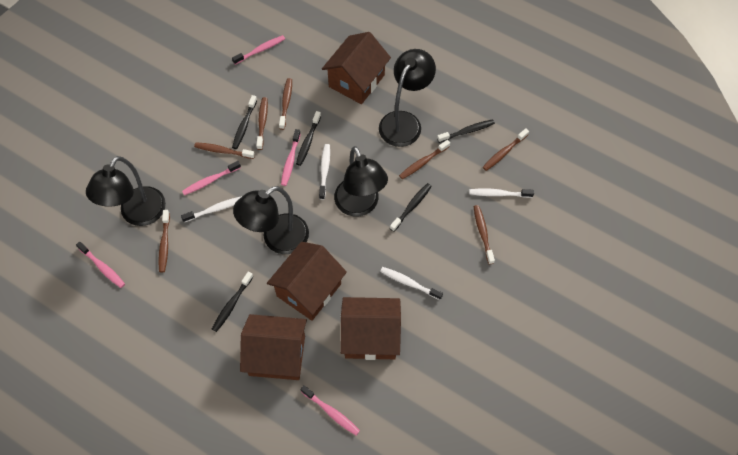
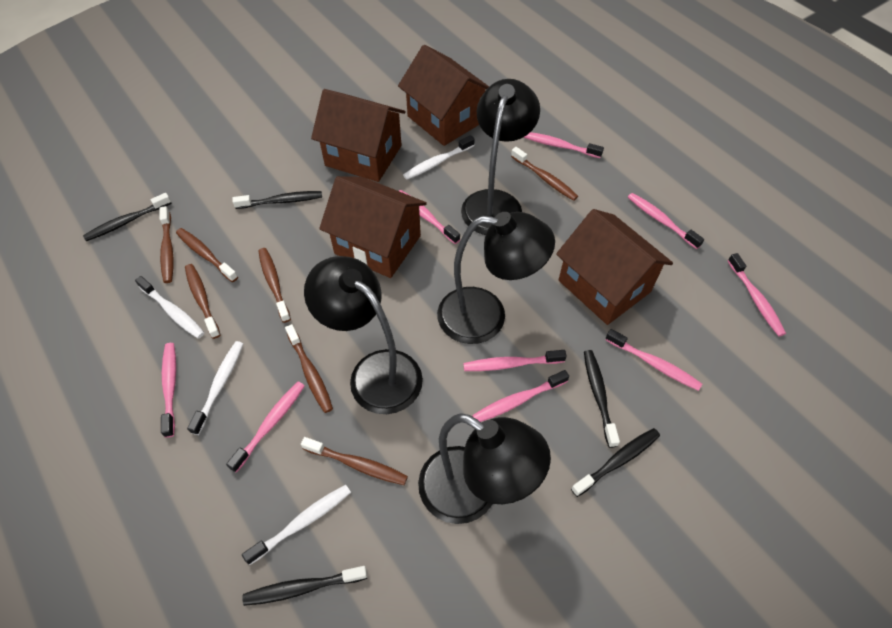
pink toothbrush: 5 -> 9

